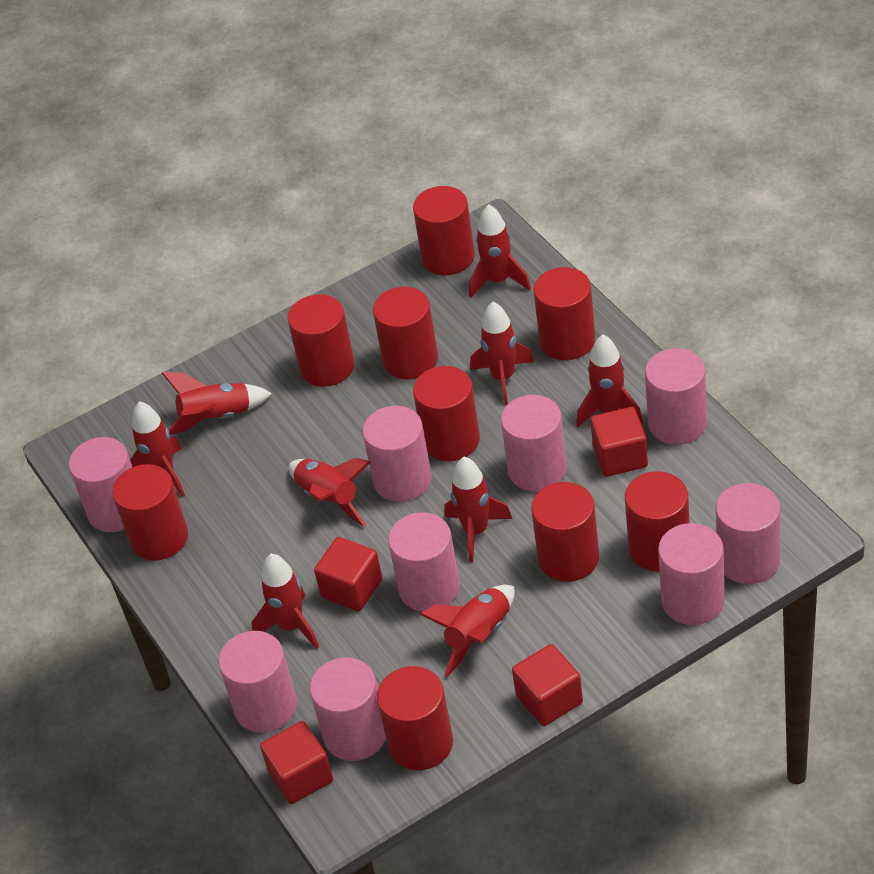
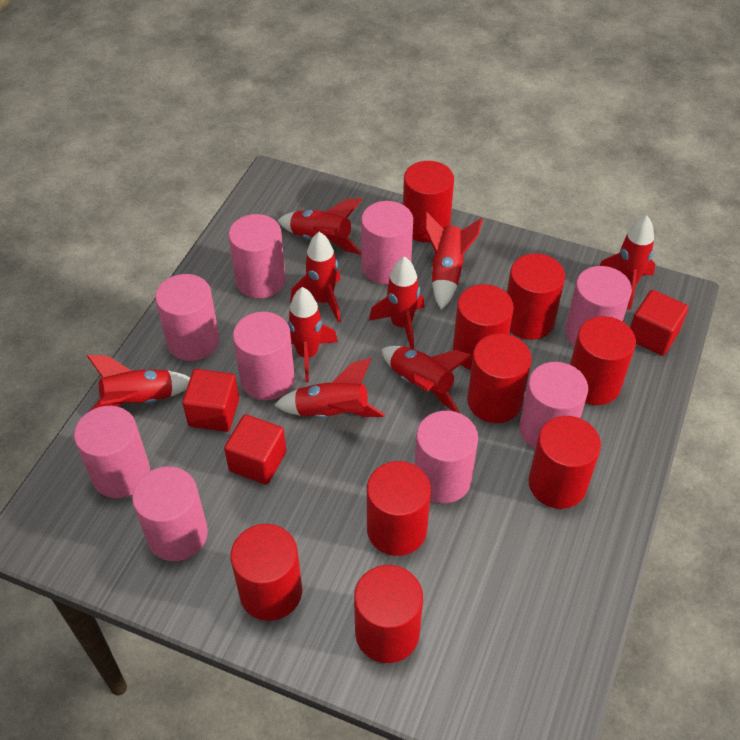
red cube: 4 -> 3

